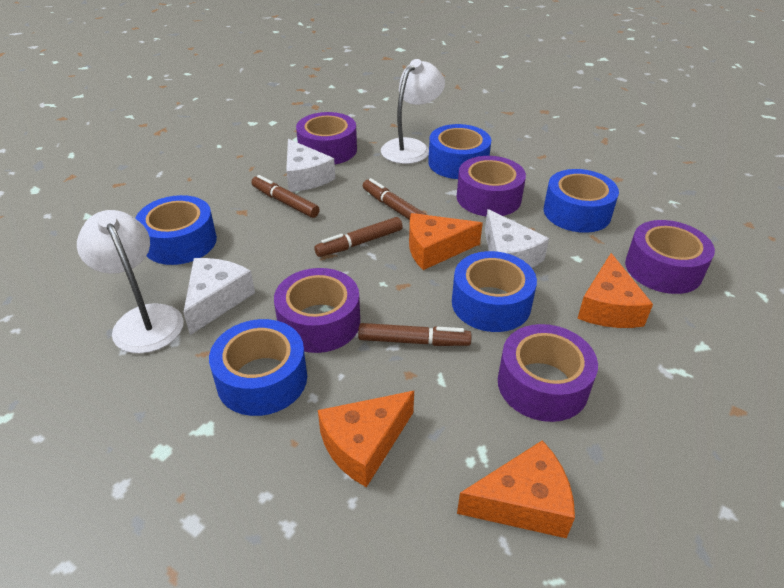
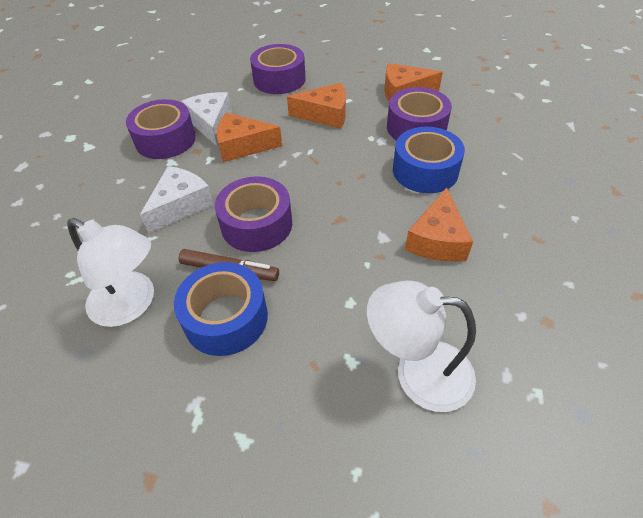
blue tape: 5 -> 2
brown marker: 4 -> 1
purple tape: 5 -> 4
white cheese: 3 -> 2

